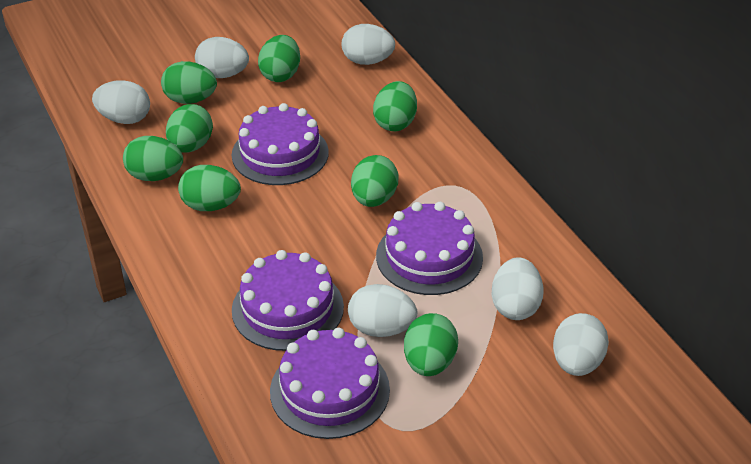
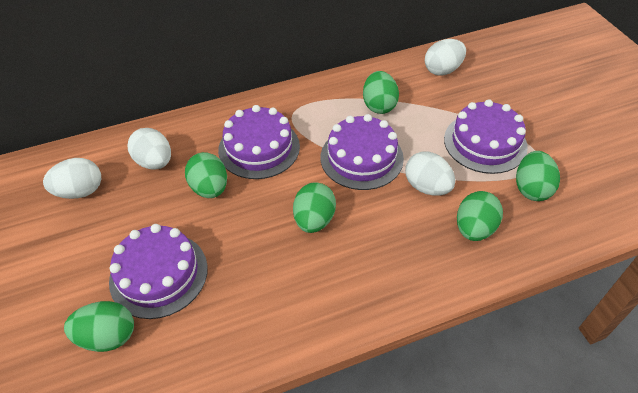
green egg: 8 -> 6
white egg: 6 -> 4

